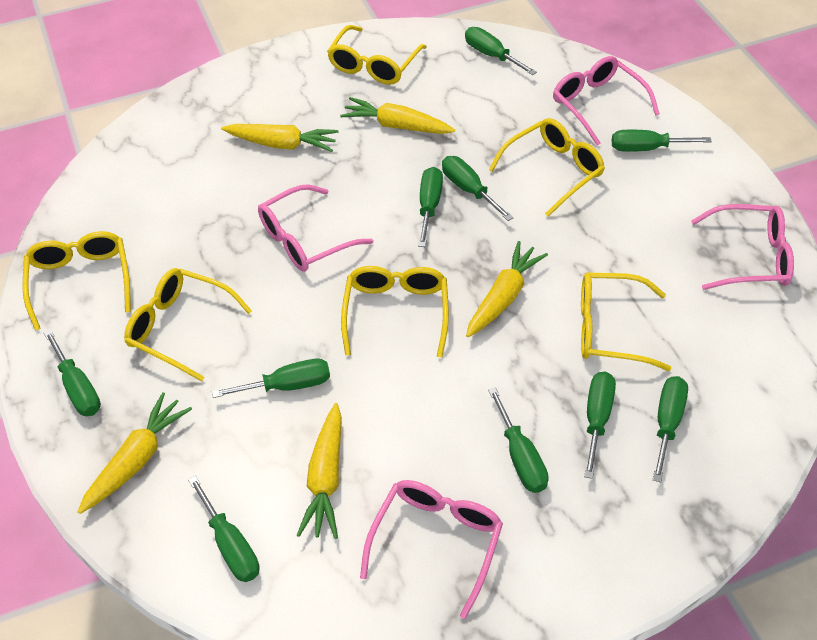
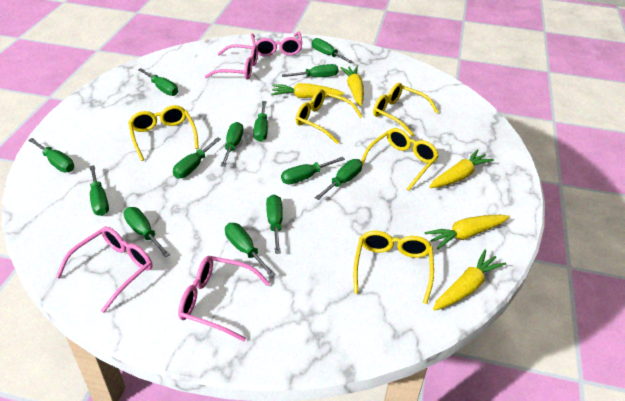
green screwdriver: 10 -> 13
yellow glasses: 6 -> 5

